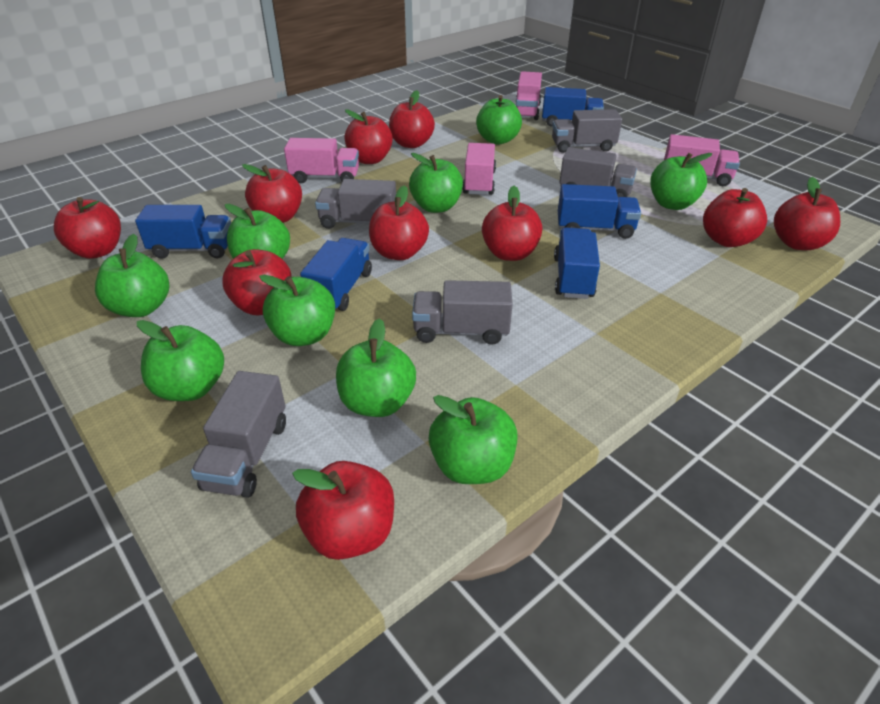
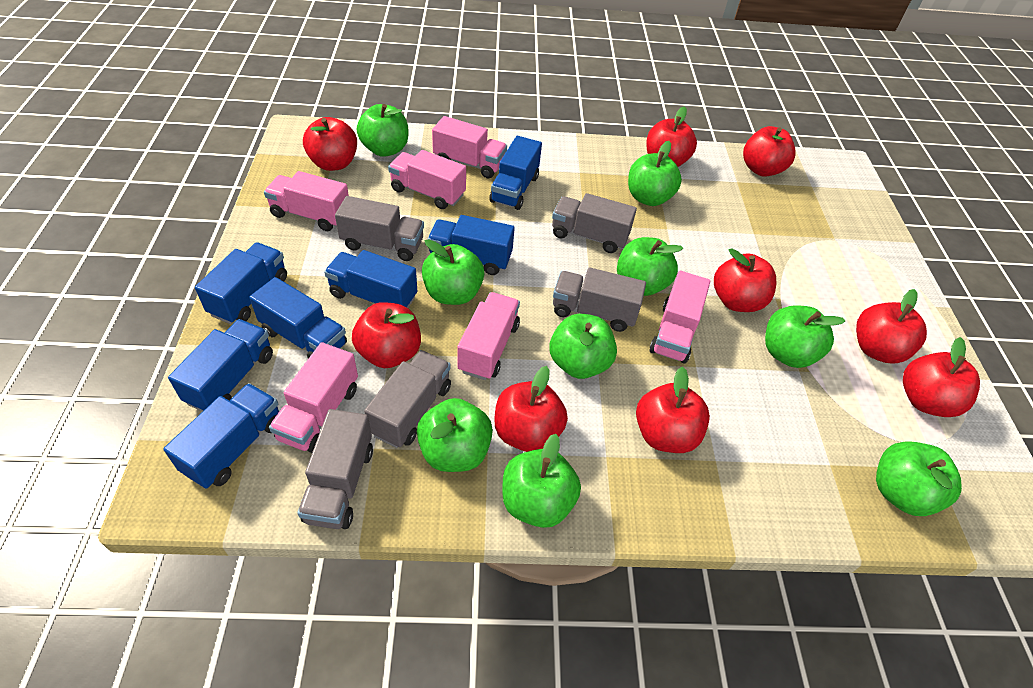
blue truck: 5 -> 7
pink truck: 4 -> 6
red apple: 10 -> 9

